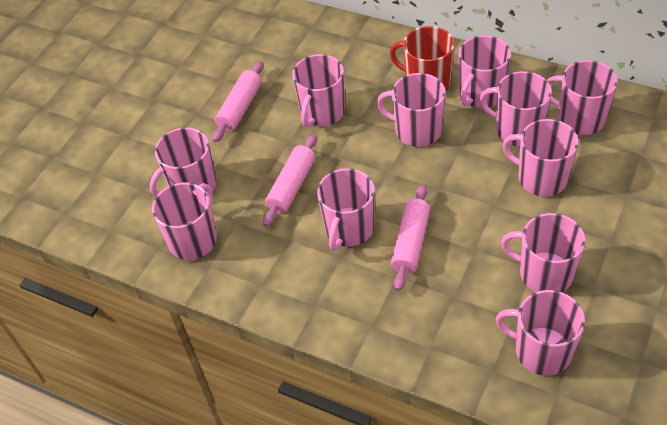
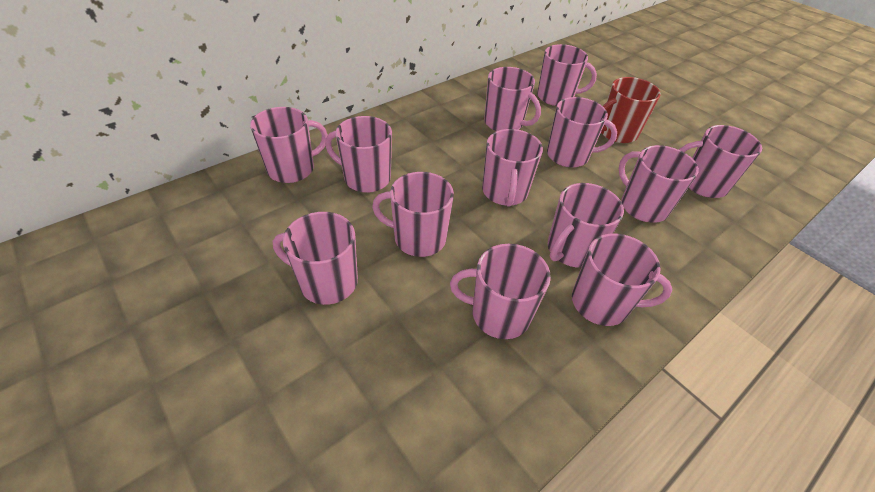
pink mug: 11 -> 13
pink rolling pin: 3 -> 0

